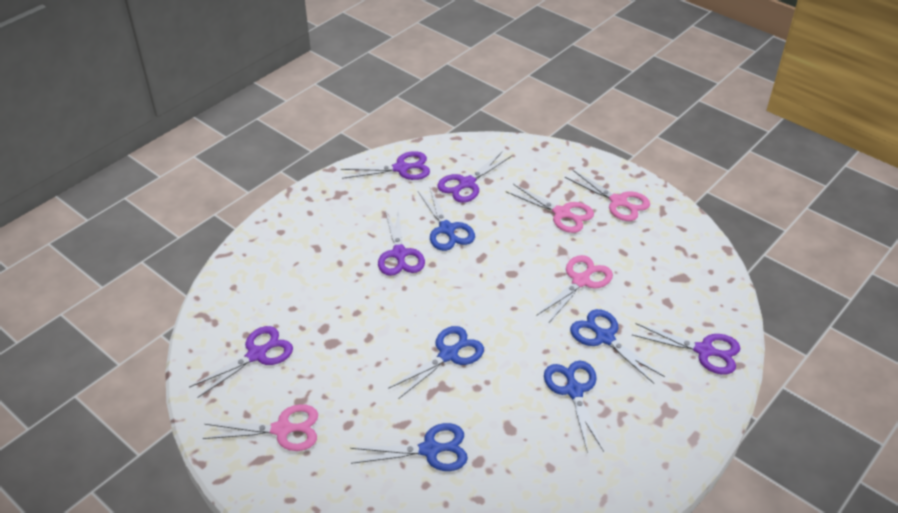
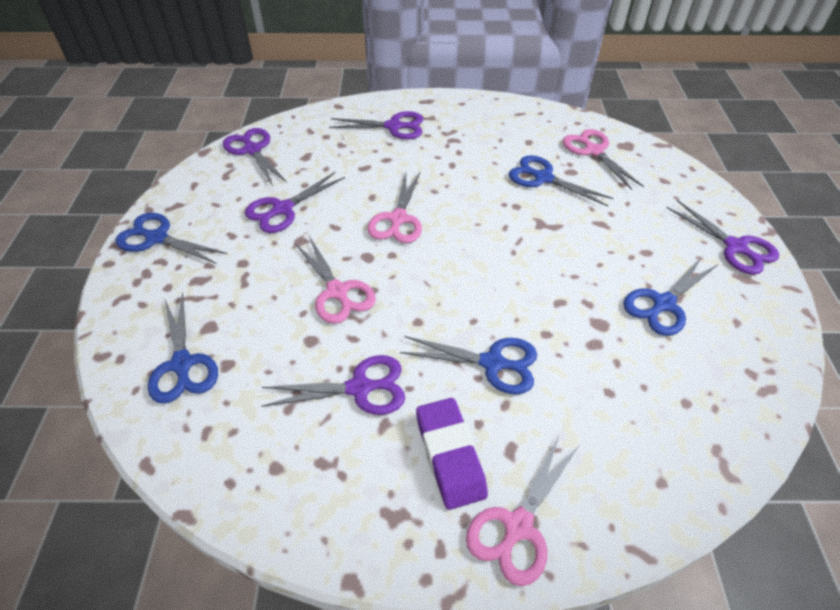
purple eraser: 0 -> 1

